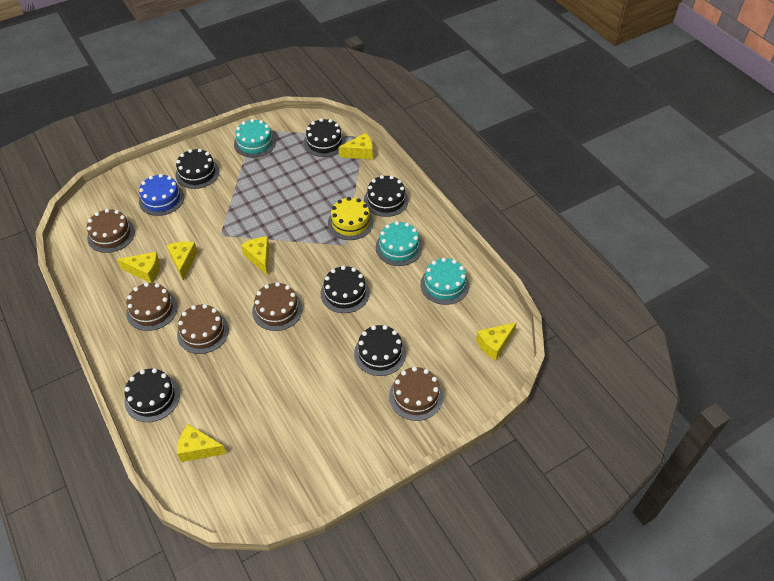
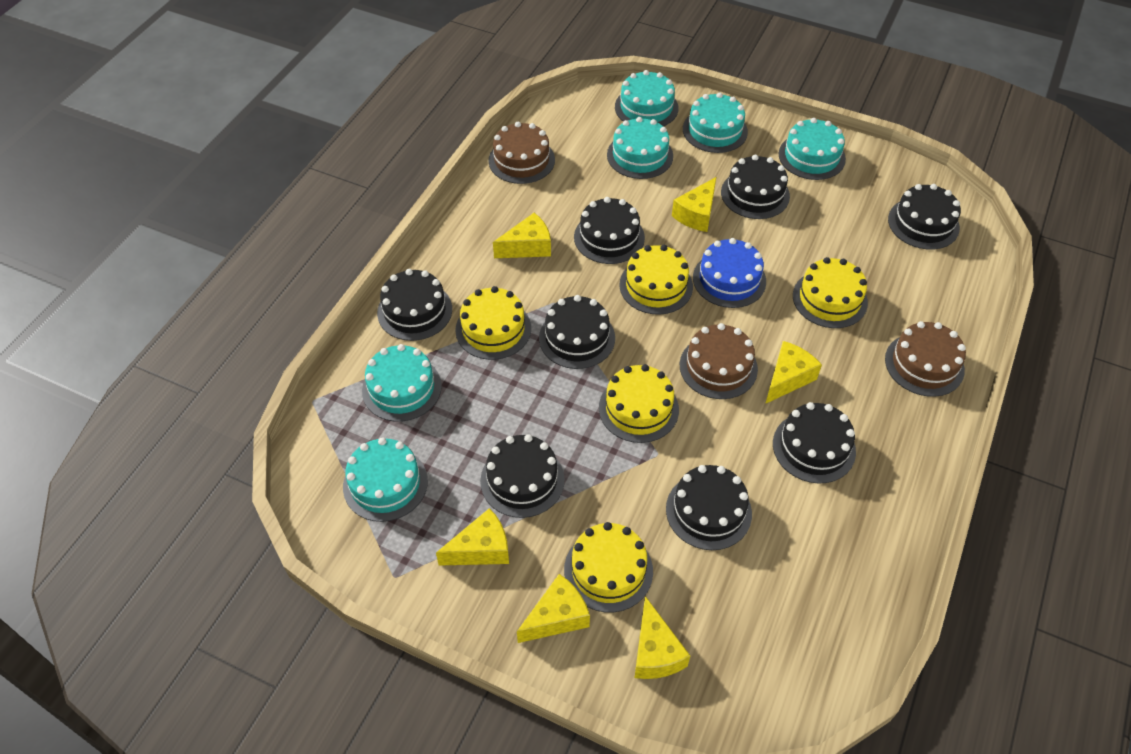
black cake: 6 -> 8
brown cake: 5 -> 3
turquoise cake: 3 -> 6
yellow cake: 1 -> 5

